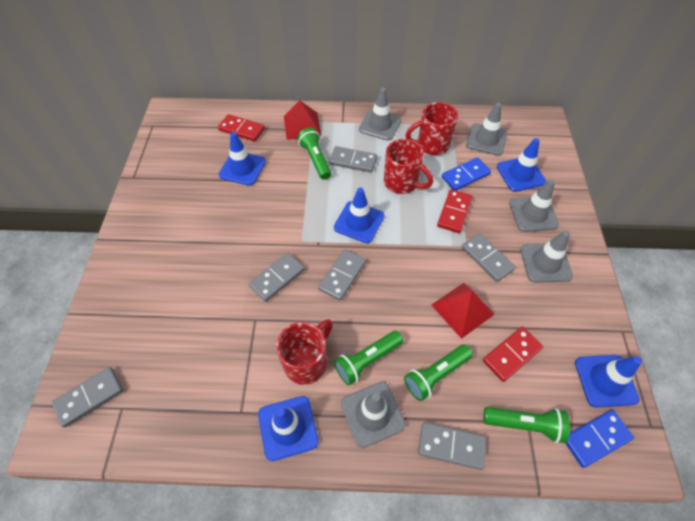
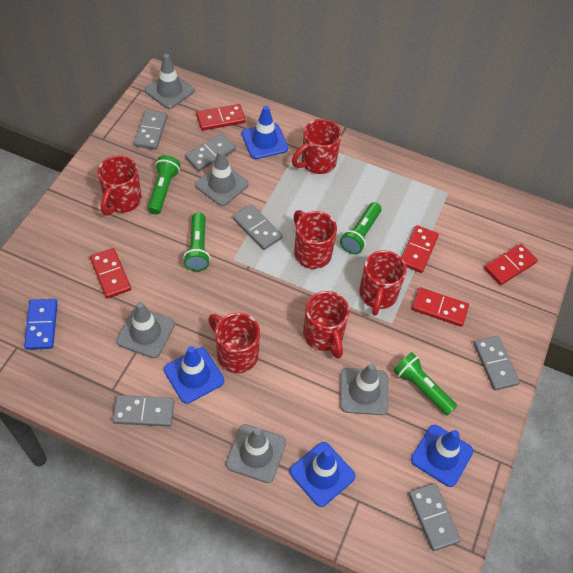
blue domino: 2 -> 1
blue traffic cone: 5 -> 4
red domino: 3 -> 5
red mug: 3 -> 6
red pyramid: 2 -> 0

